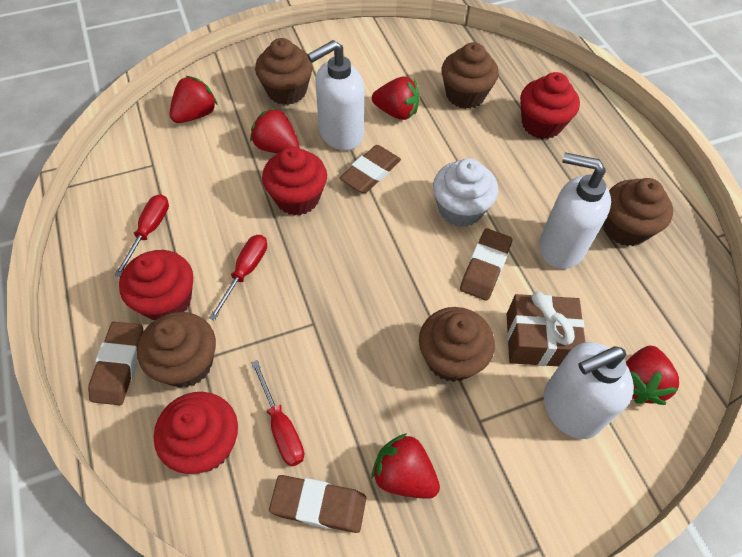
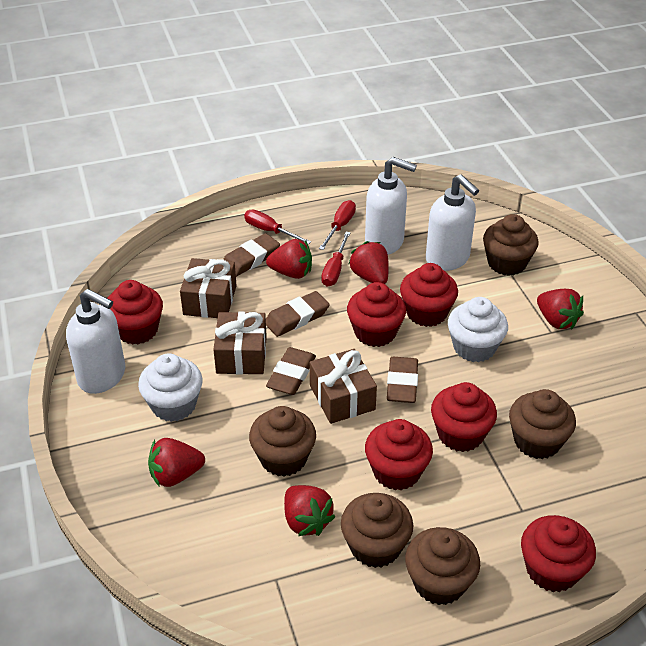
brown gift: 1 -> 3
red cupcake: 4 -> 6
white cupcake: 1 -> 2

